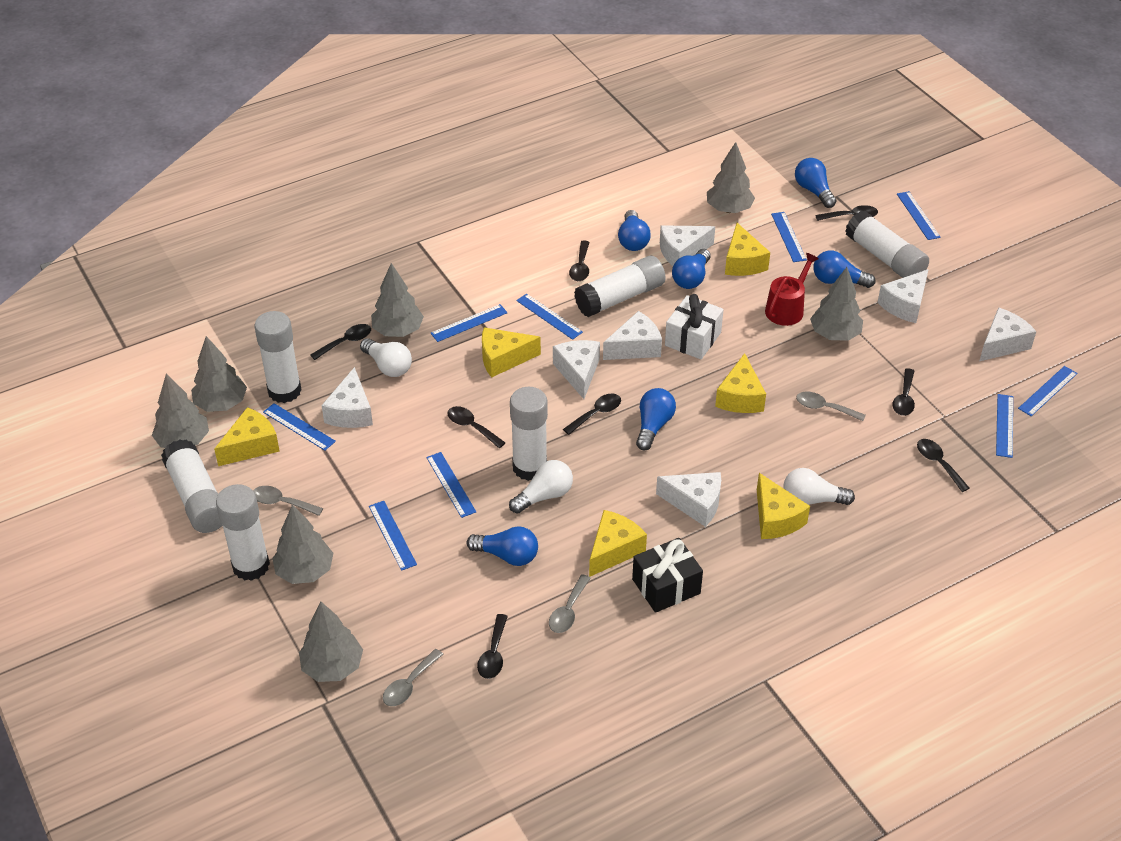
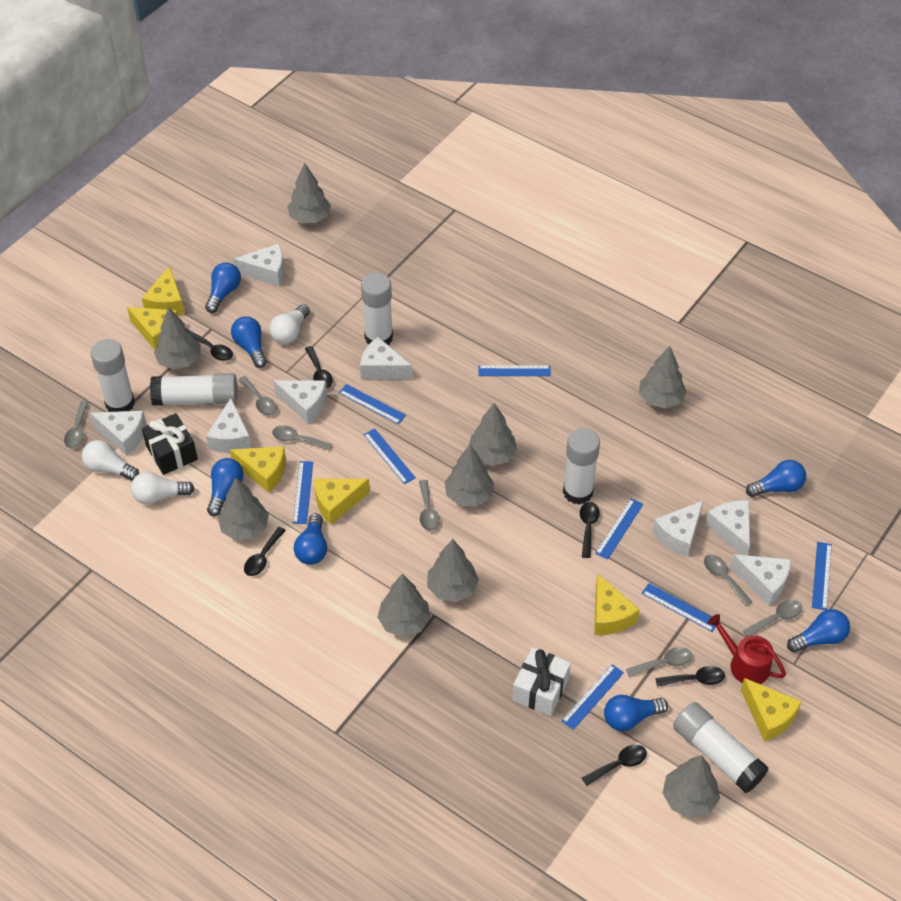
black spoon: 8 -> 6
blue light bulb: 6 -> 7
blue ruler: 9 -> 8
grey spoon: 4 -> 7
grey tree: 7 -> 9
white cheese: 7 -> 8
white glue stick: 6 -> 5

